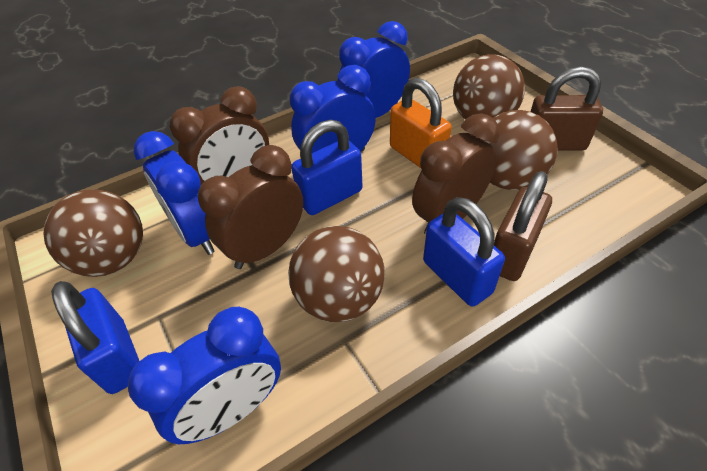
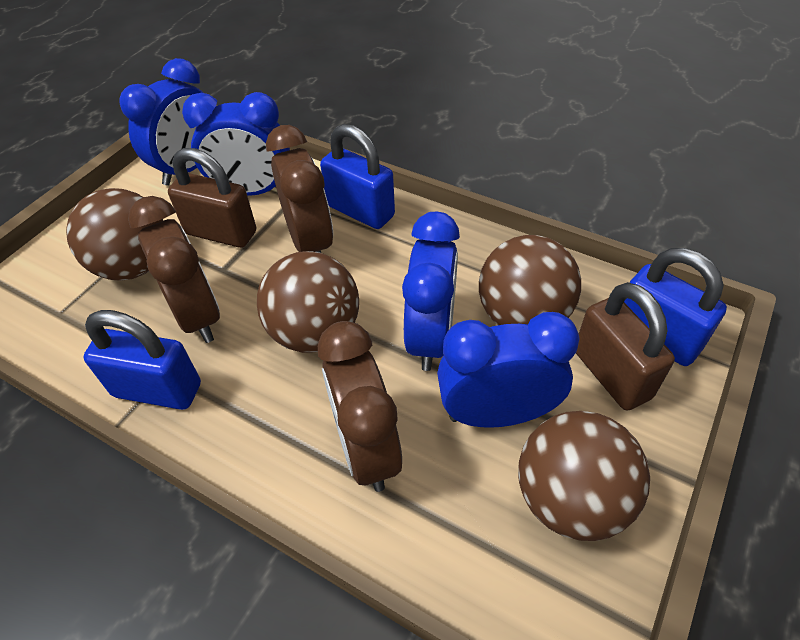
orange padlock: 1 -> 0

